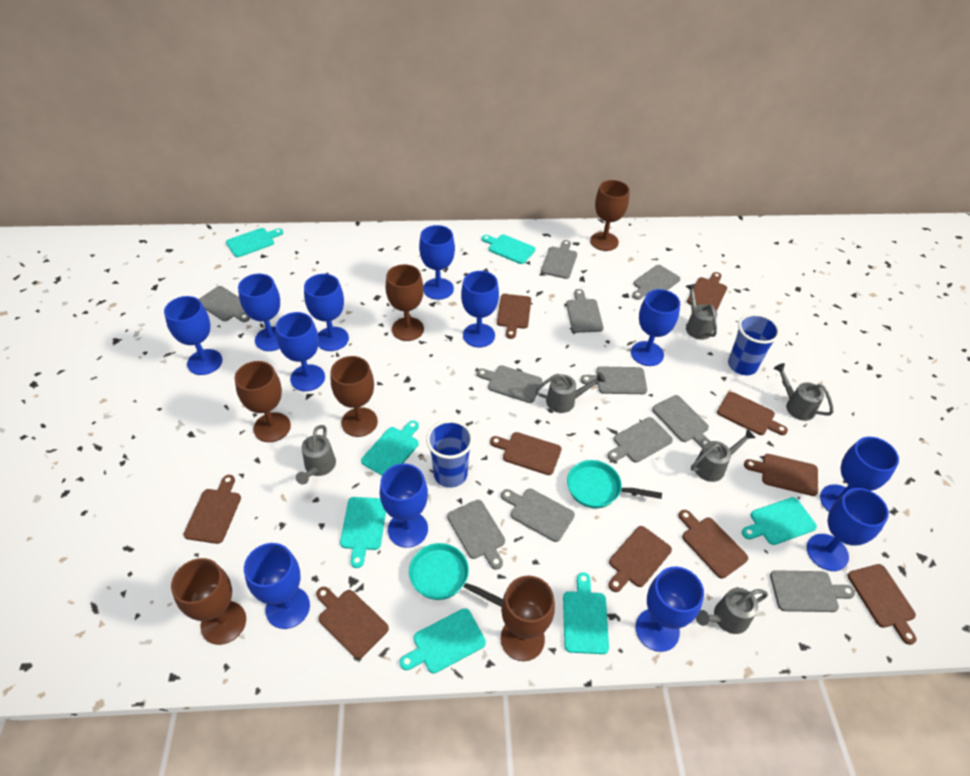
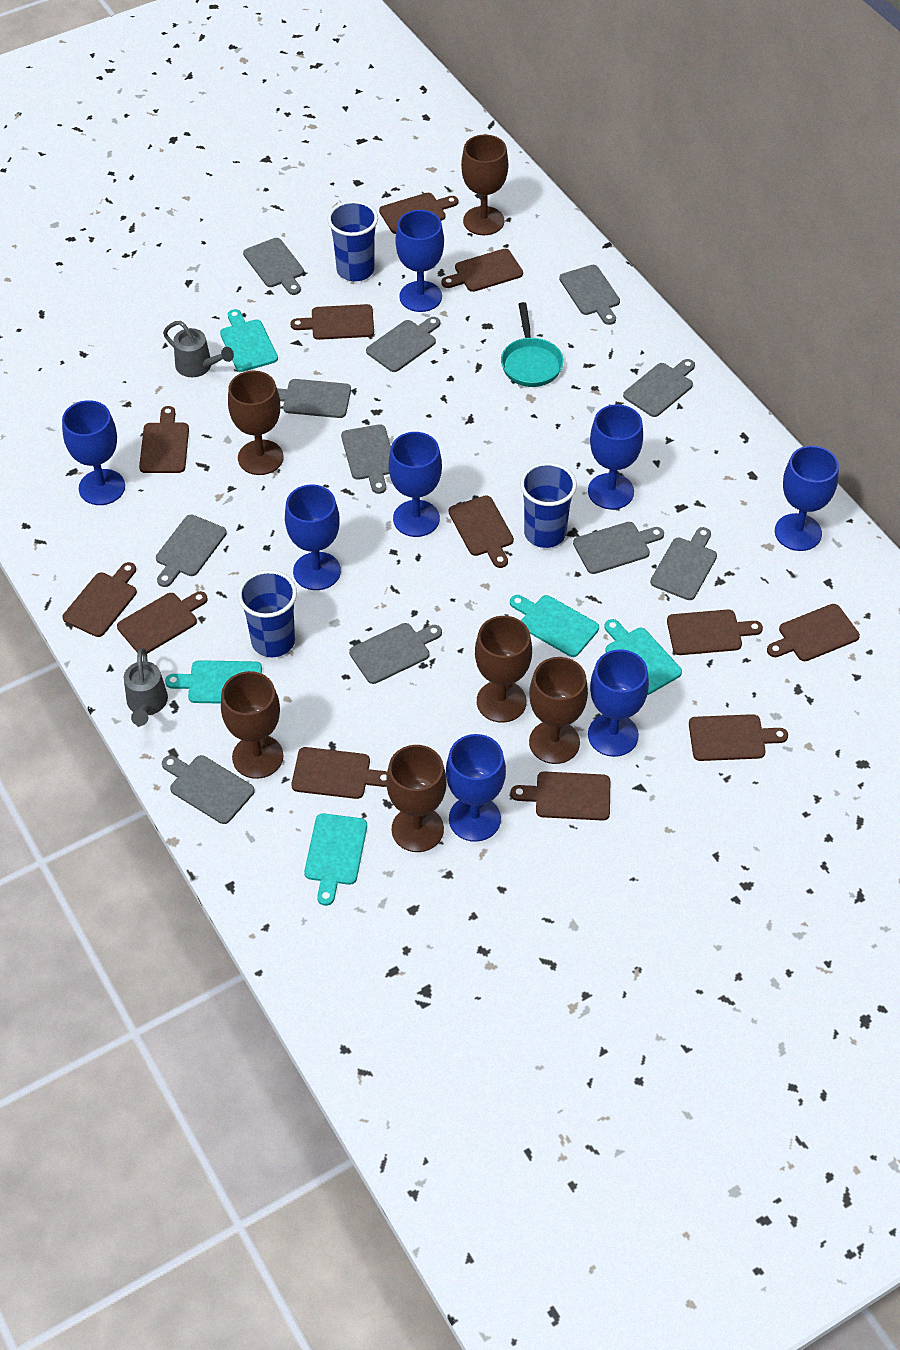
blue cup: 2 -> 3
blue goblet: 12 -> 8
brown cutting board: 10 -> 12
grey watering can: 6 -> 2
turquoise cutting board: 7 -> 5
turquoise pan: 2 -> 1

